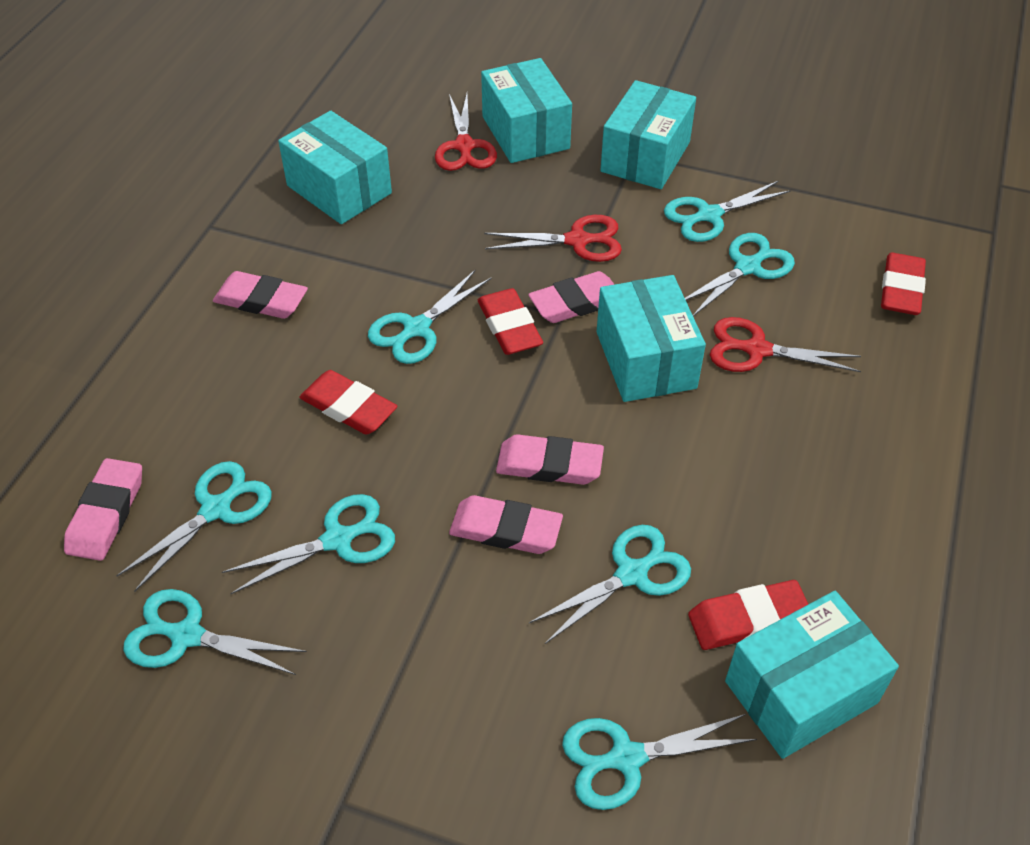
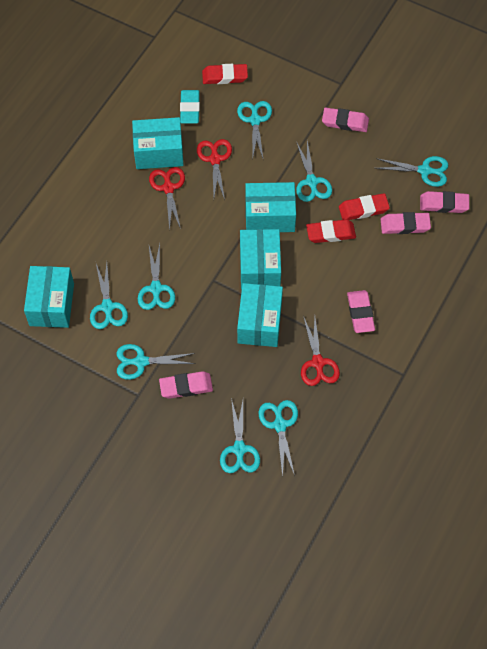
red eraser: 4 -> 3
turquoise eraser: 0 -> 1

